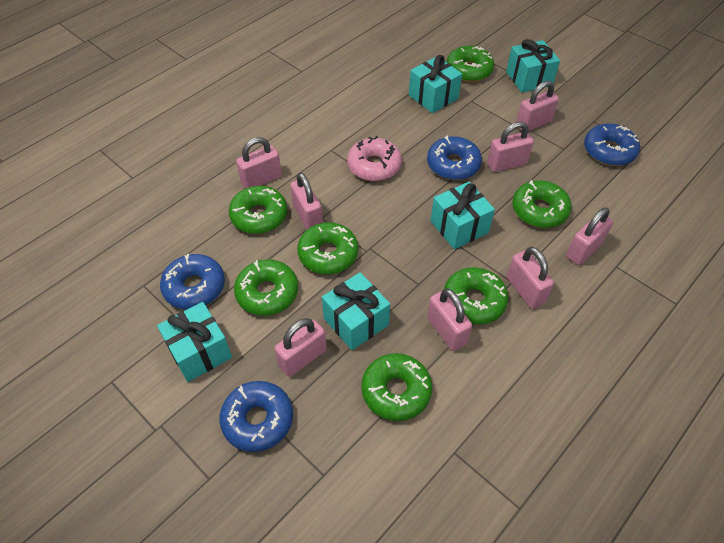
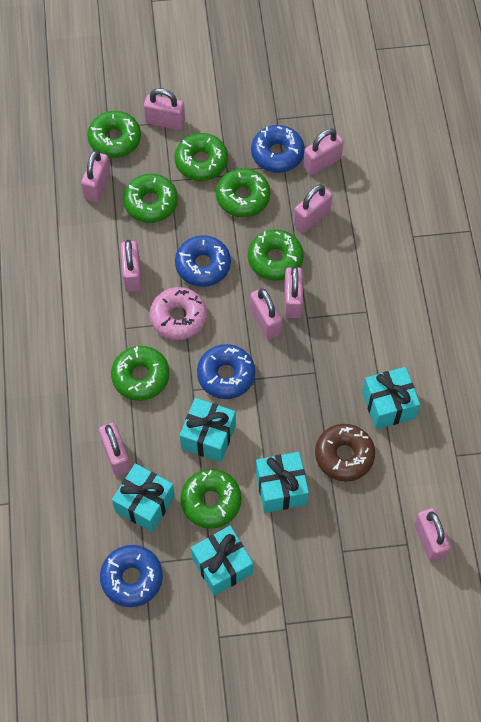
brown donut: 0 -> 1
pink padlock: 8 -> 9

